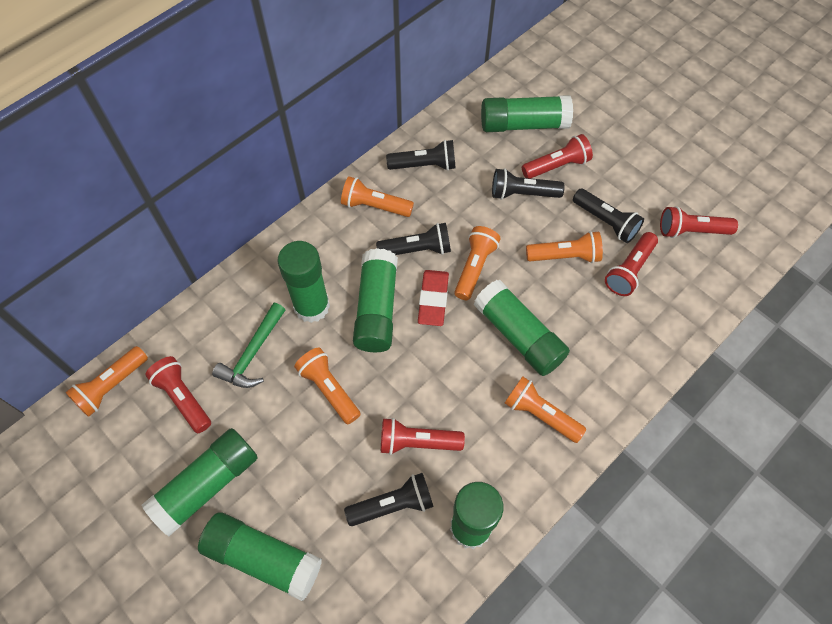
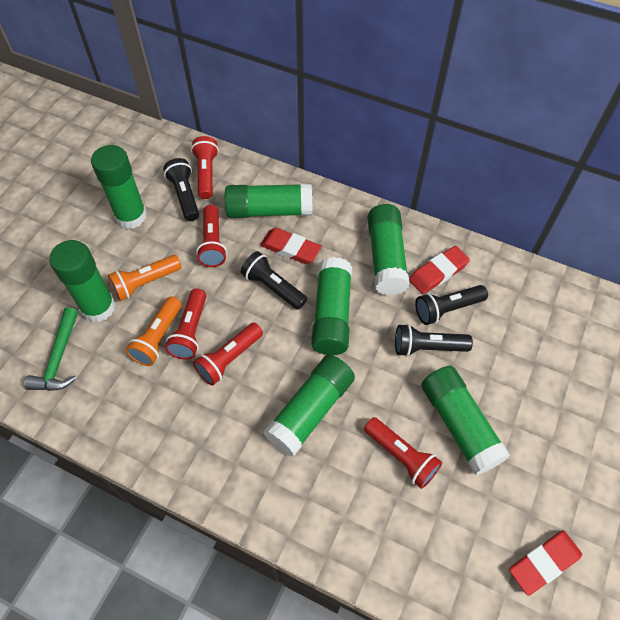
black flashlight: 5 -> 4
orange flashlight: 6 -> 2
red eraser: 1 -> 3

